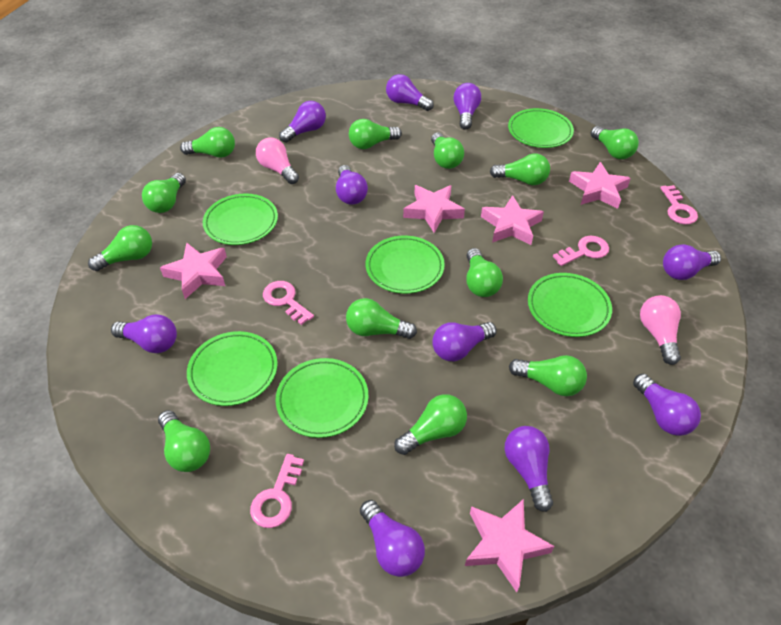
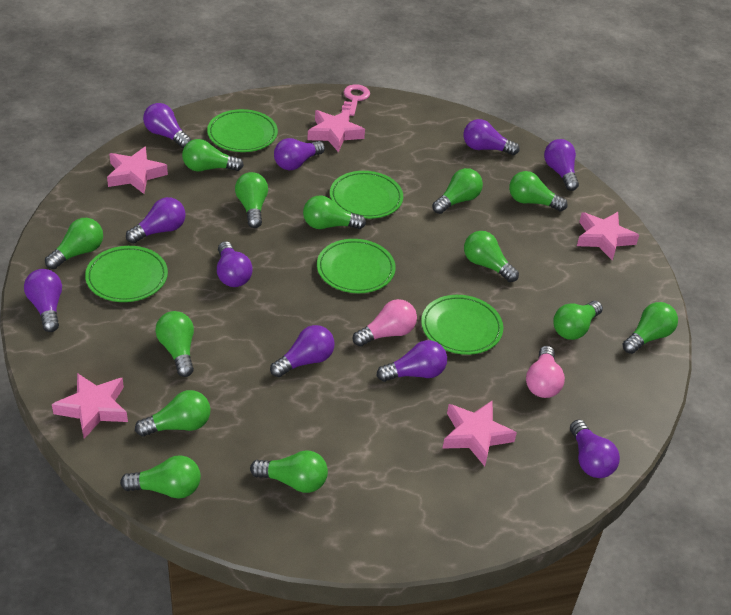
green light bulb: 12 -> 13
green plate: 6 -> 5
pink key: 4 -> 1

